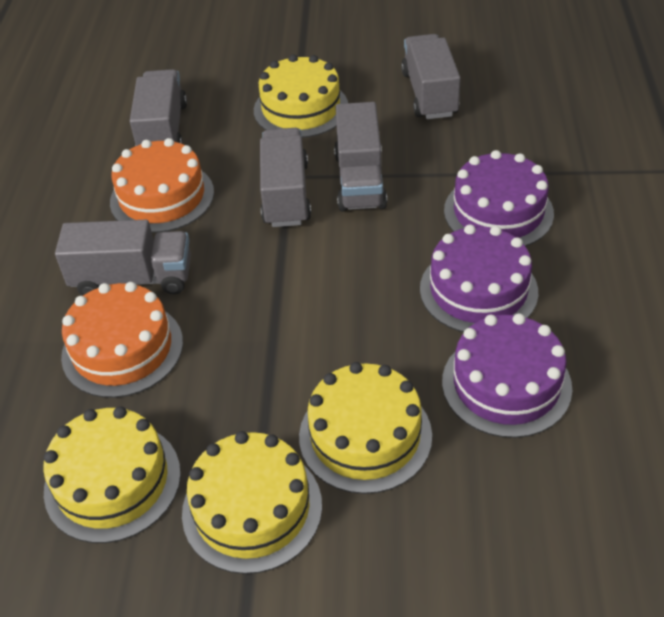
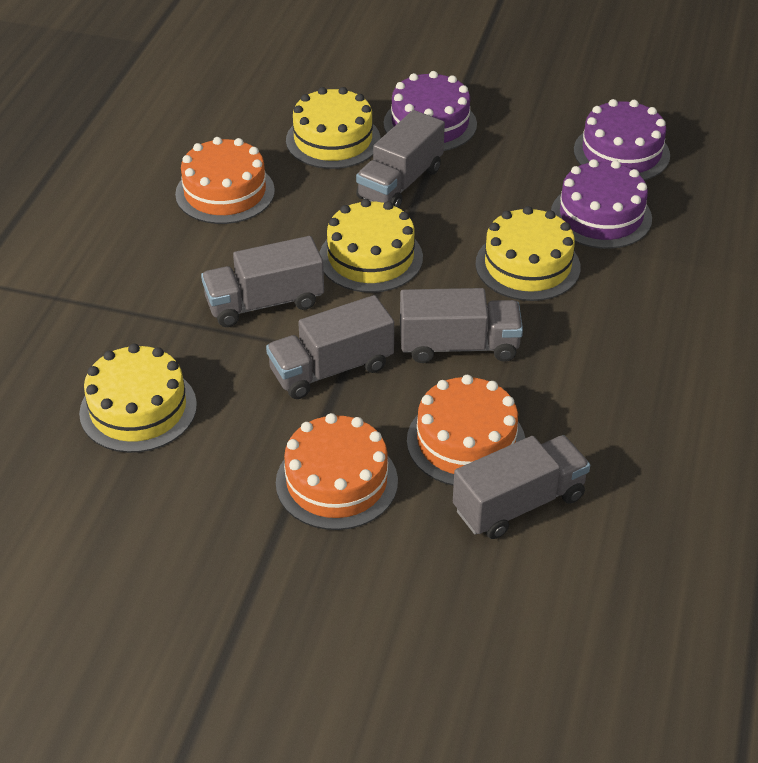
orange cake: 2 -> 3

